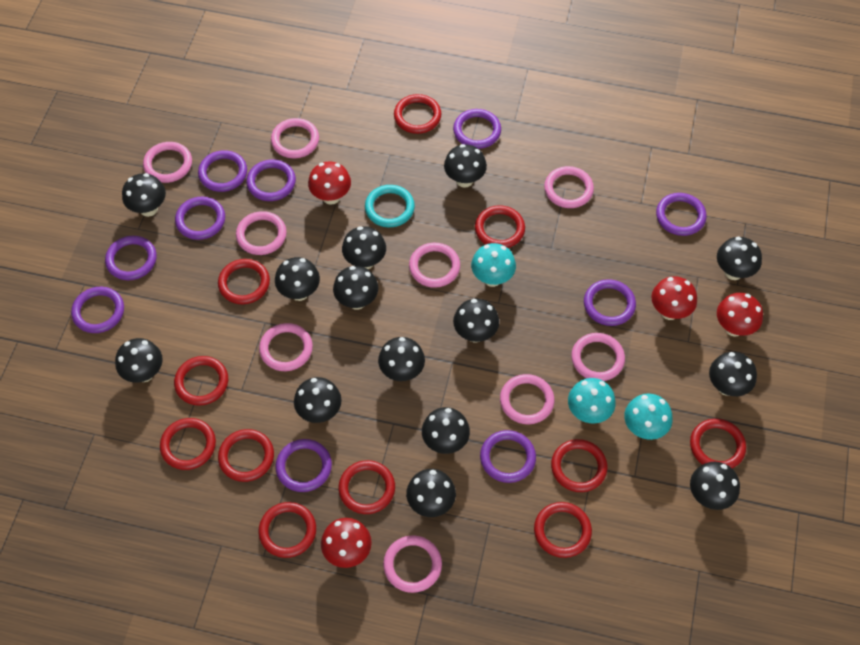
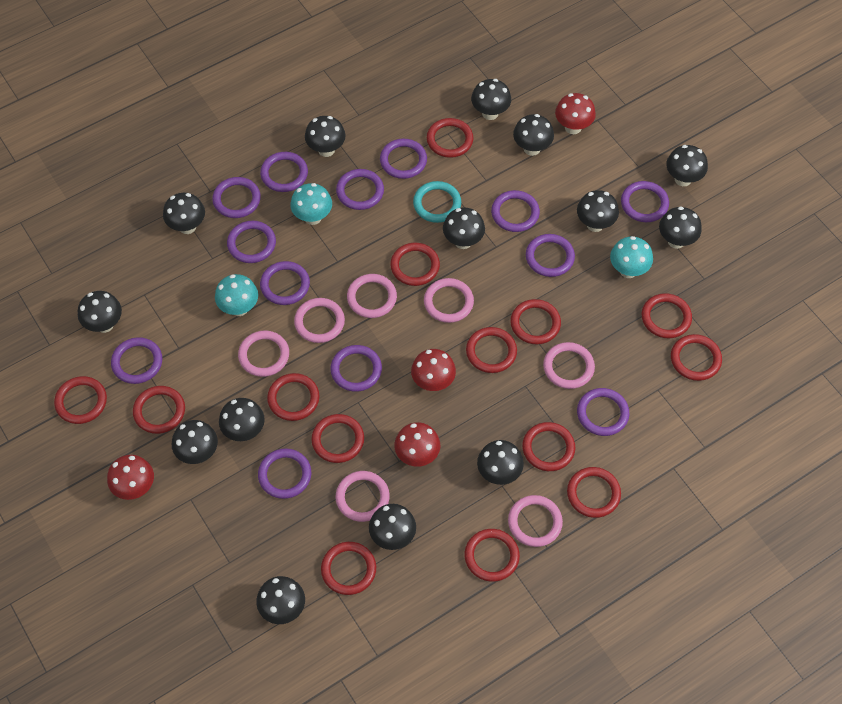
pink ring: 9 -> 7
purple ring: 10 -> 13
red ring: 11 -> 14

